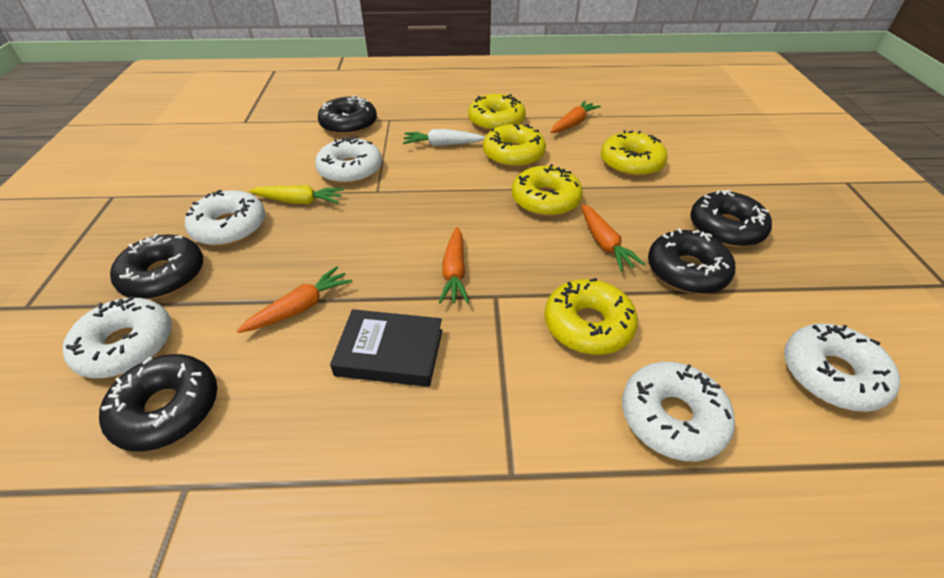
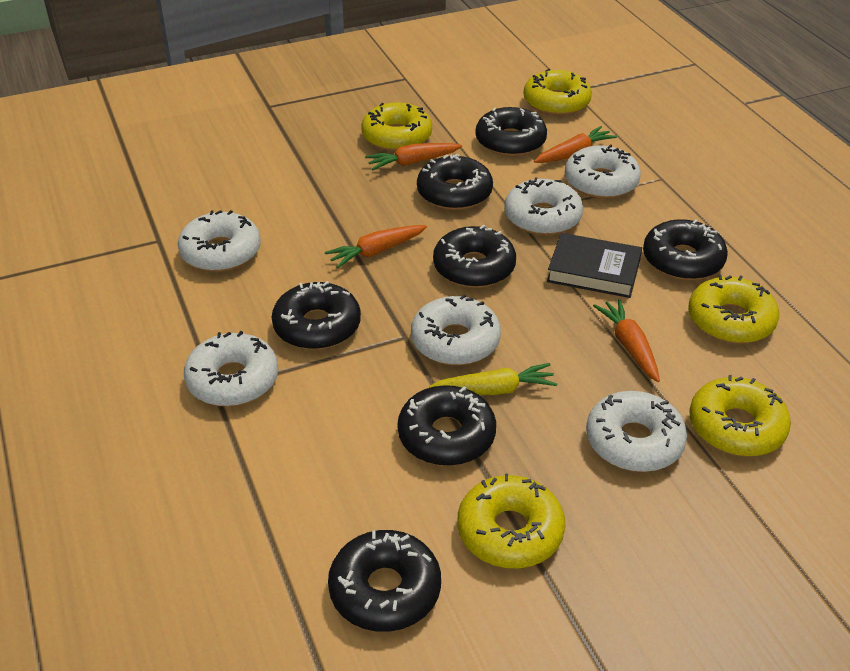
black donut: 5 -> 7
white carrot: 1 -> 0
white donut: 5 -> 6

